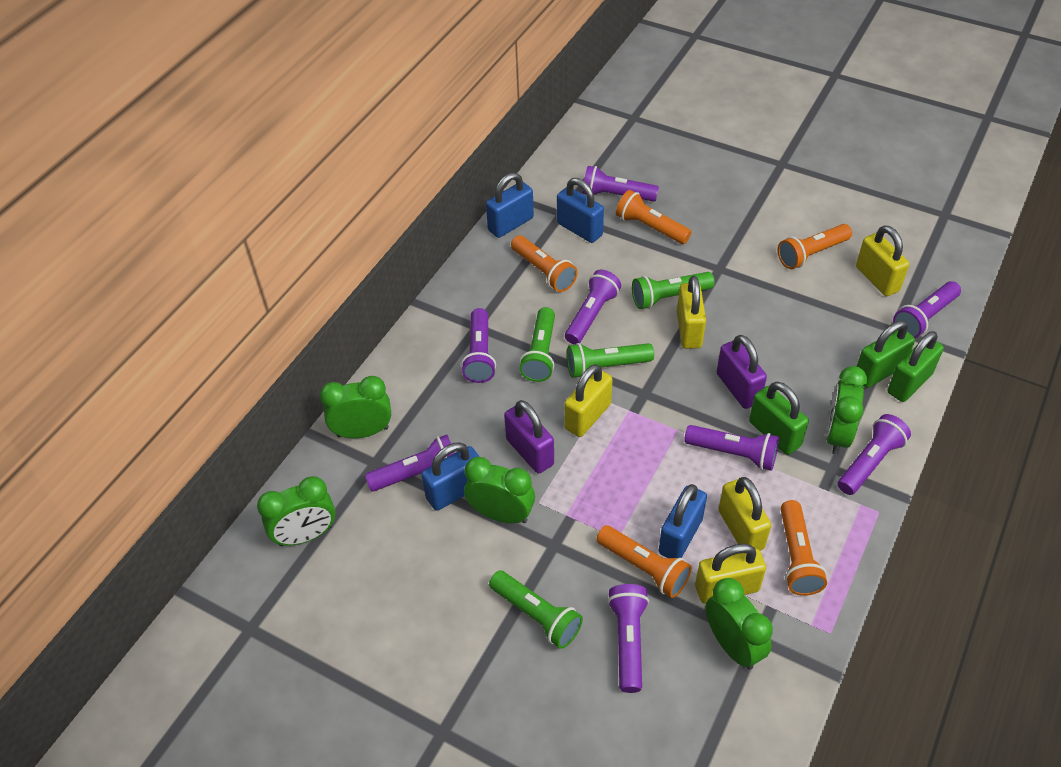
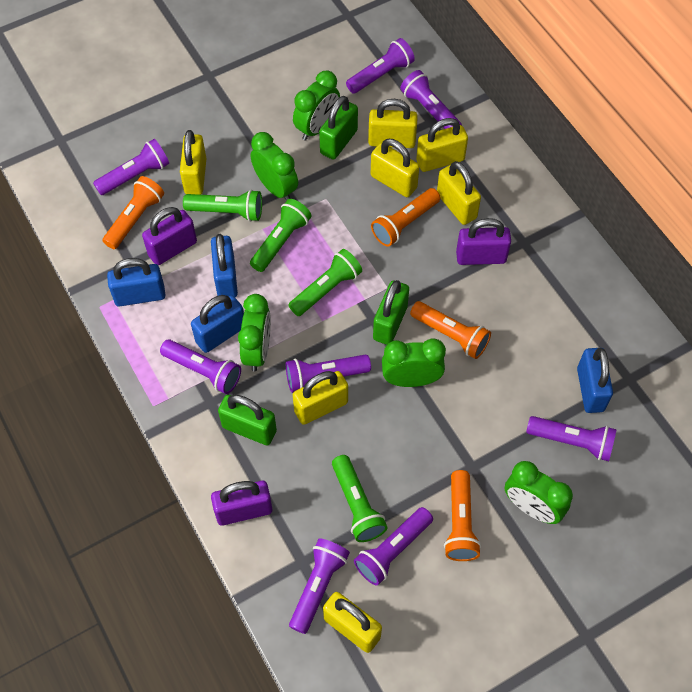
orange flashlight: 5 -> 4
purple padlock: 2 -> 3
yellow padlock: 5 -> 7

